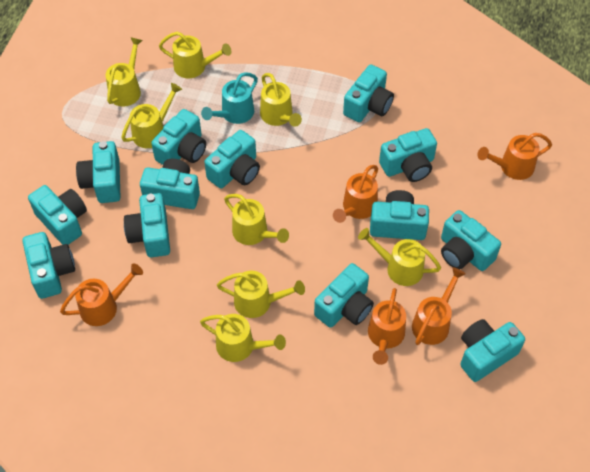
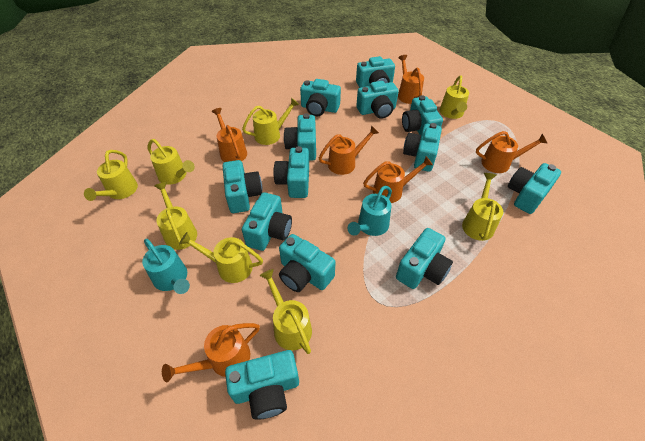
orange watering can: 5 -> 6
turquoise watering can: 1 -> 2

